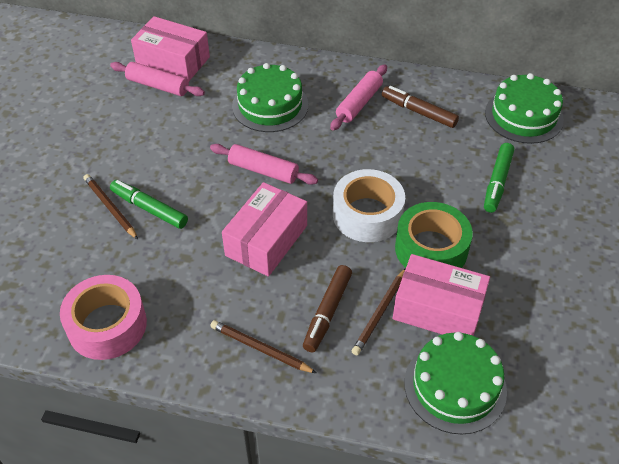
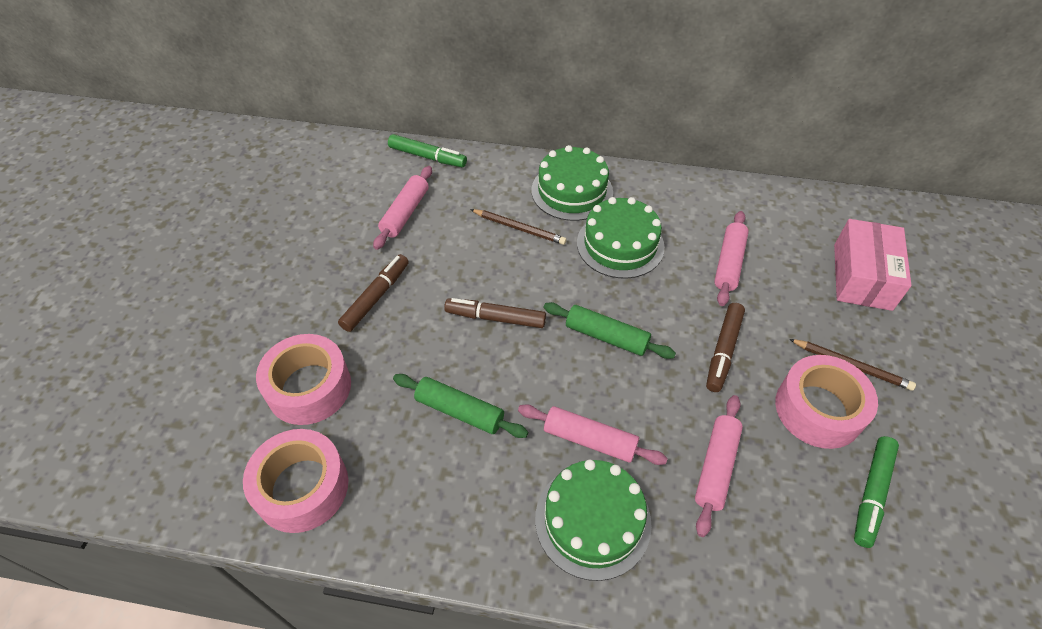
brown marker: 2 -> 3
brown pencil: 3 -> 2
green rolling pin: 0 -> 2
green tape: 1 -> 0
pink box: 3 -> 1
pink rolling pin: 3 -> 4
pink tape: 1 -> 3
white tape: 1 -> 0

